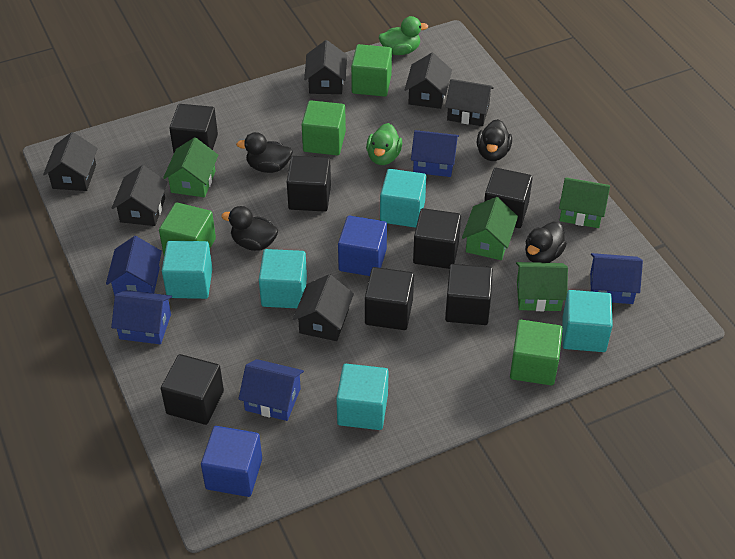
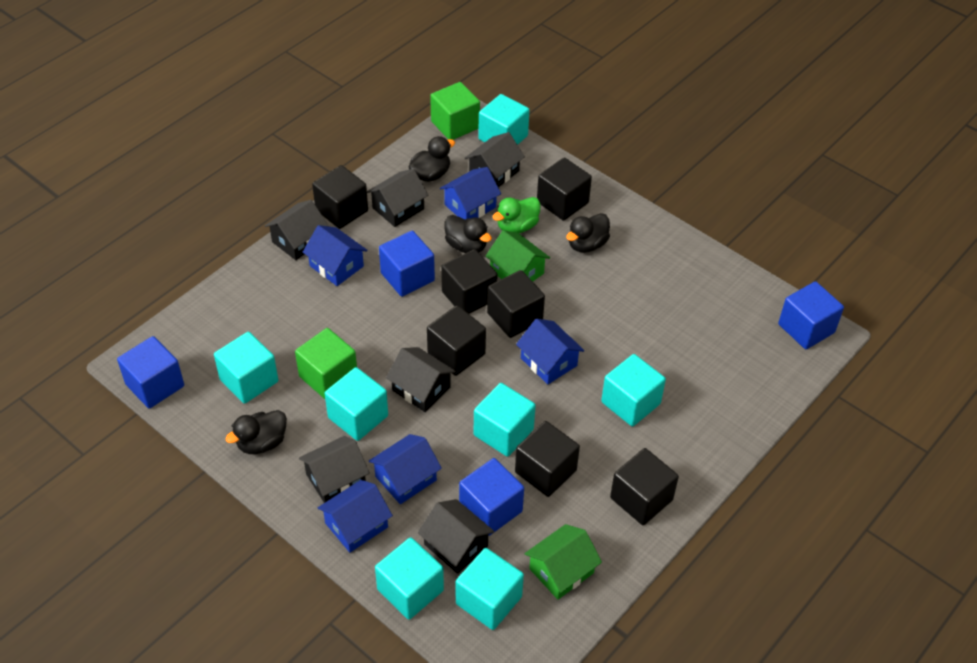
blue cube: 2 -> 4
green cube: 4 -> 2
green duck: 2 -> 1
green house: 4 -> 2
turquoise cube: 5 -> 7

